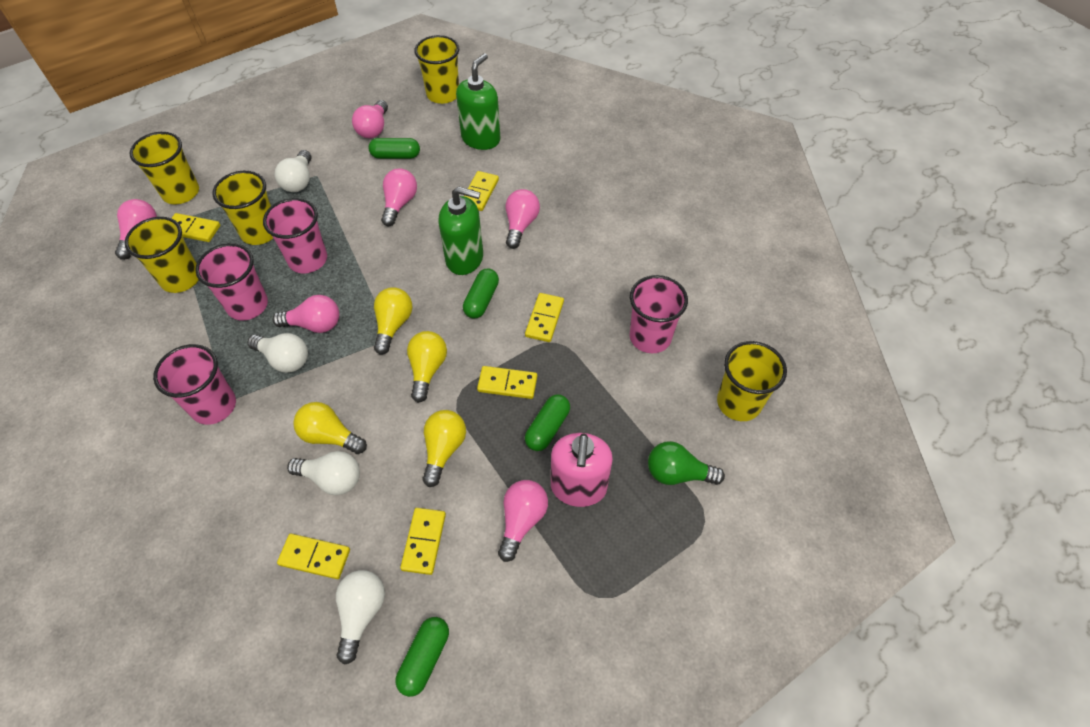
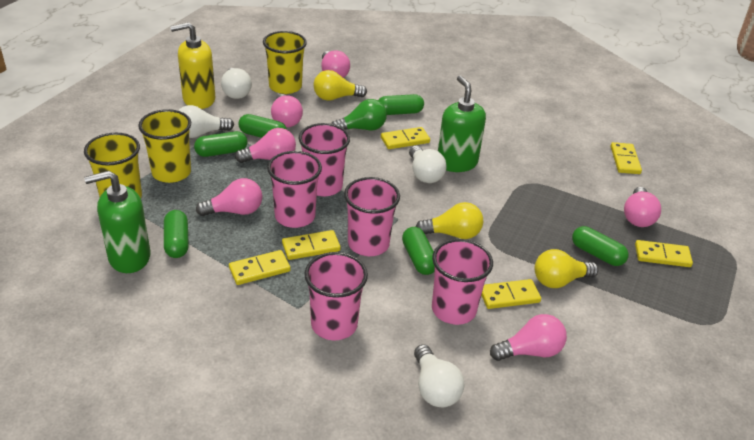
green capsule: 4 -> 6
pink cup: 4 -> 5
pink soap dispenser: 1 -> 0
yellow cup: 5 -> 3
yellow light bulb: 4 -> 3
yellow soap dispenser: 0 -> 1

